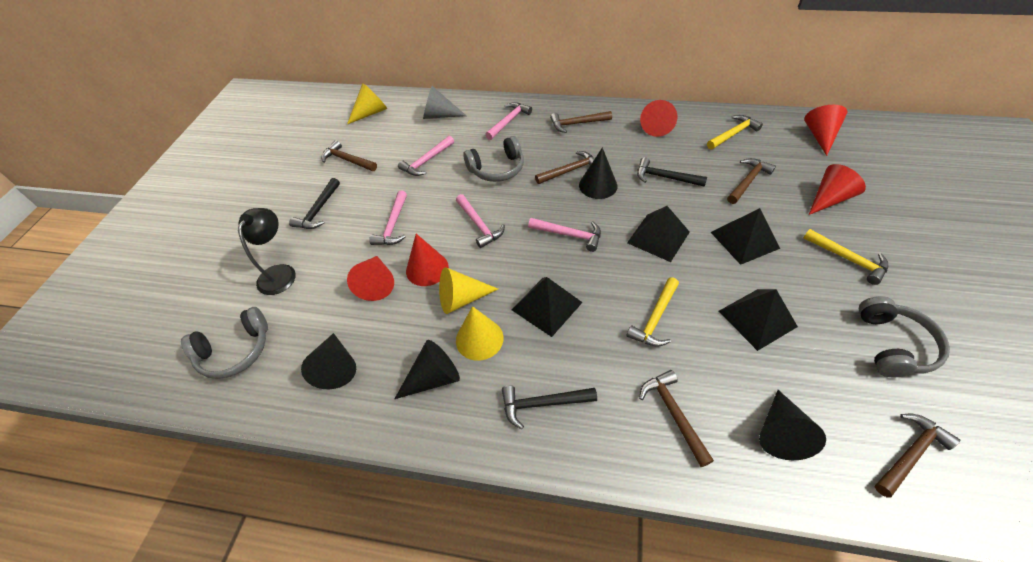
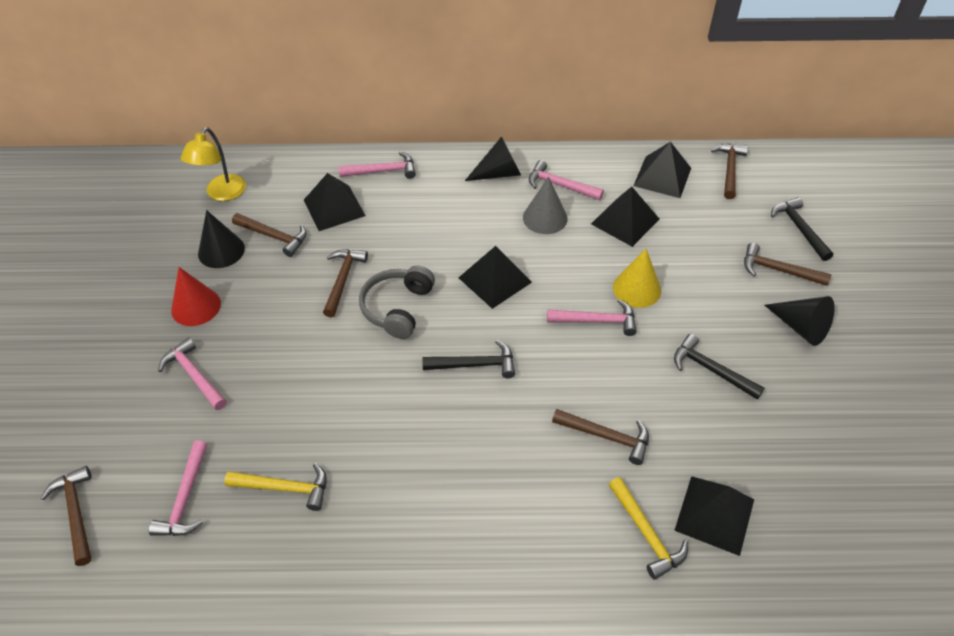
black cone: 4 -> 3
black lamp: 1 -> 0
black pyramid: 4 -> 5
grey headphones: 3 -> 1
red cone: 5 -> 1
yellow cone: 3 -> 1
yellow hammer: 3 -> 2
yellow lamp: 0 -> 1

